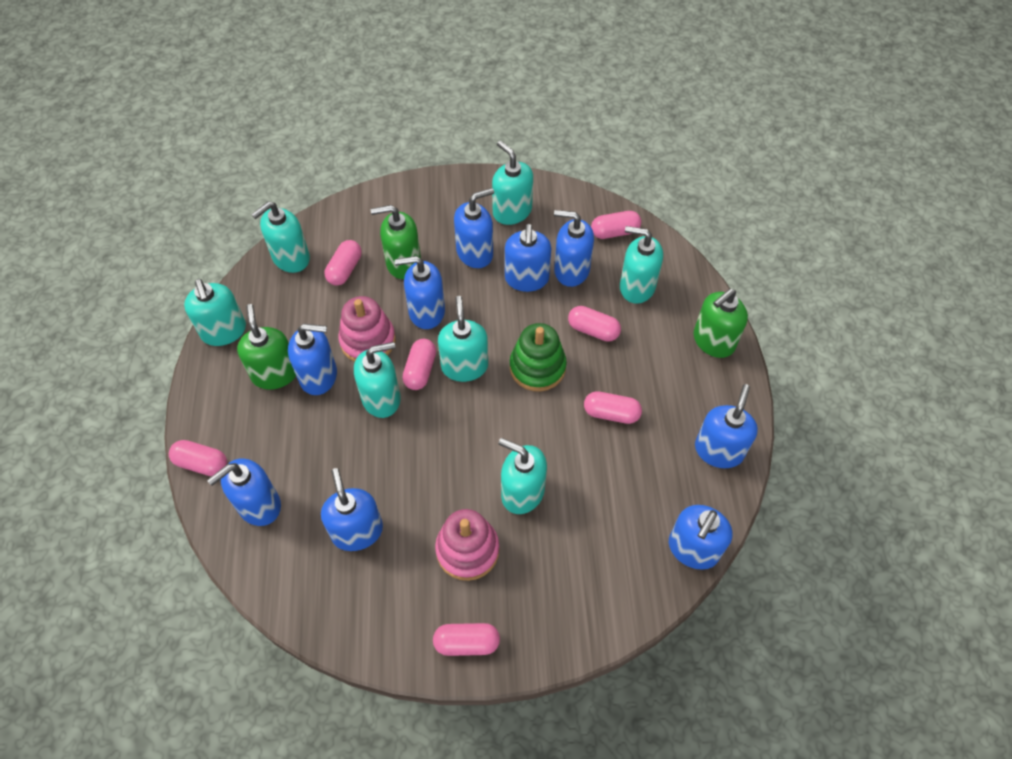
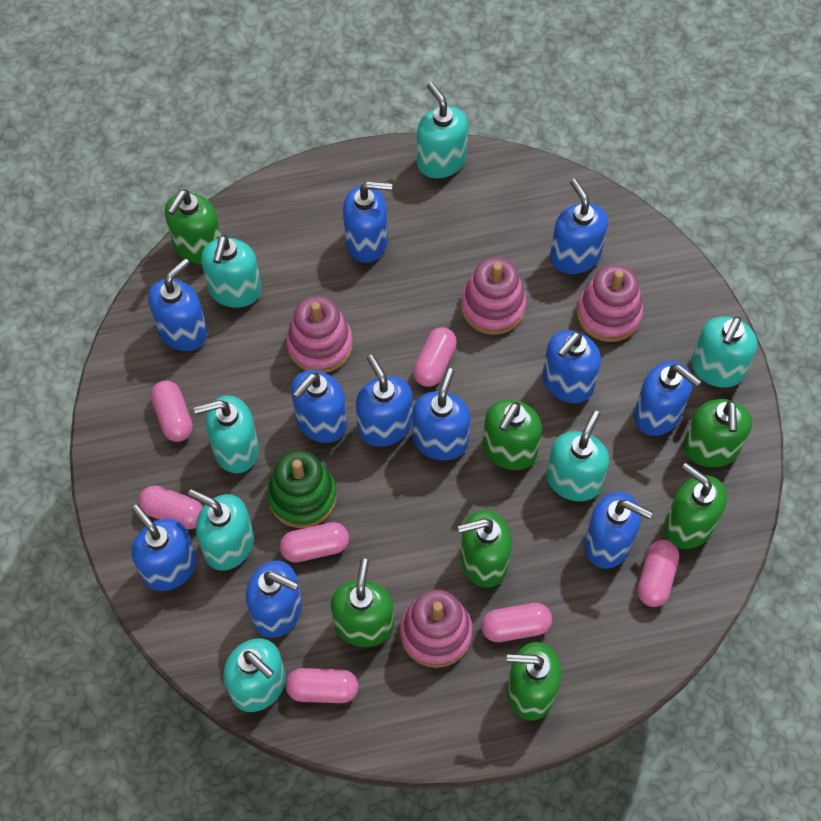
blue soap dispenser: 9 -> 11
green soap dispenser: 3 -> 7
pink stacking toy: 2 -> 4

